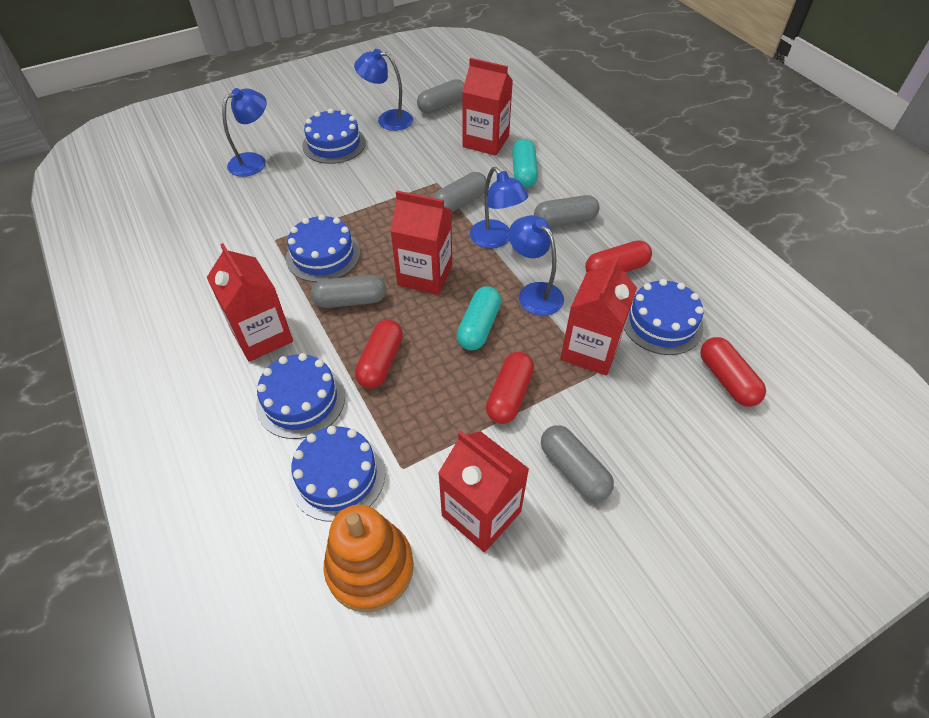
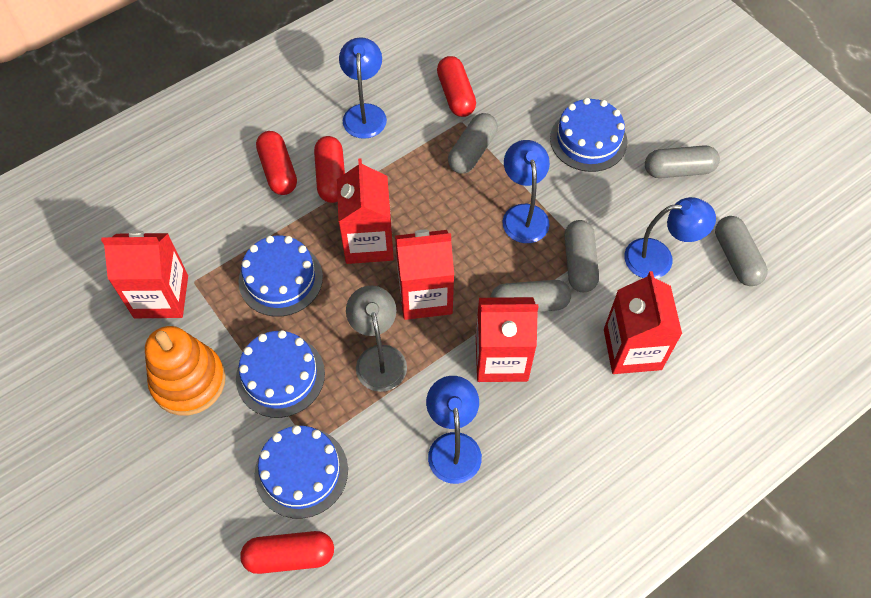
blue cake: 5 -> 4
grey lamp: 0 -> 1
turquoise capsule: 2 -> 0

